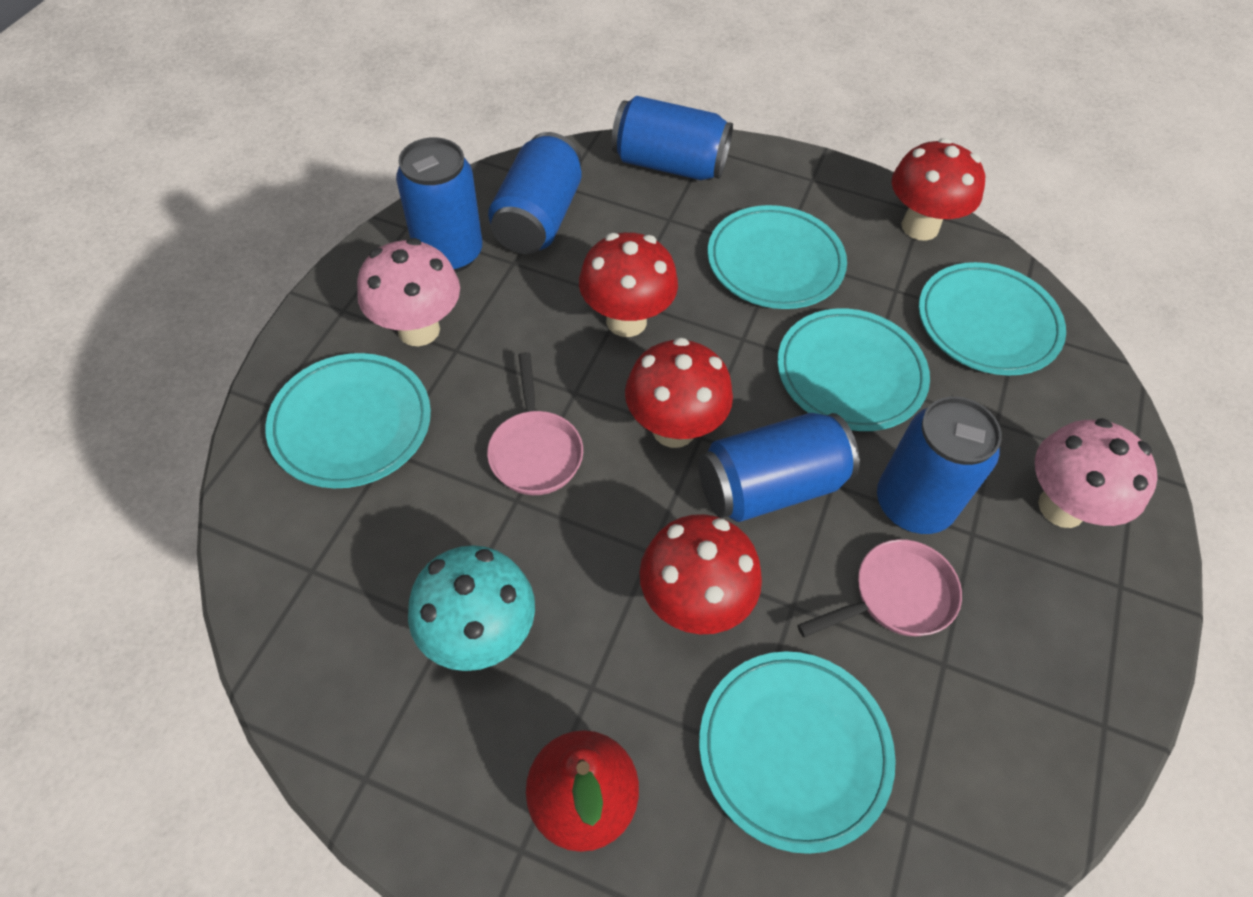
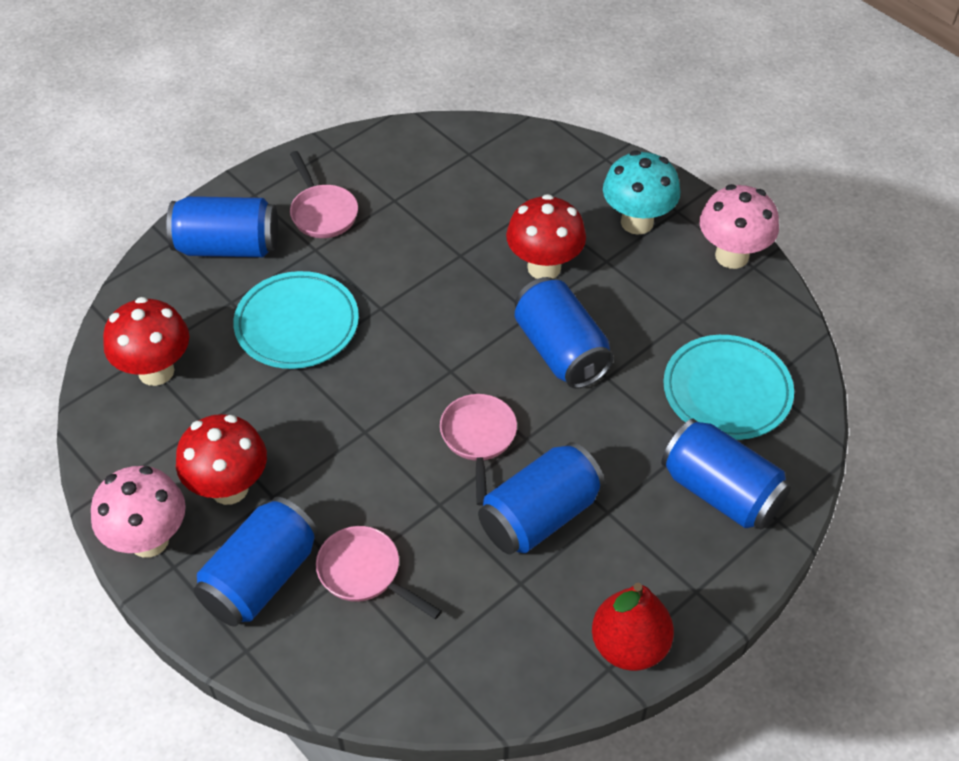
pink pan: 2 -> 3
red mushroom: 4 -> 3
turquoise plate: 5 -> 2

